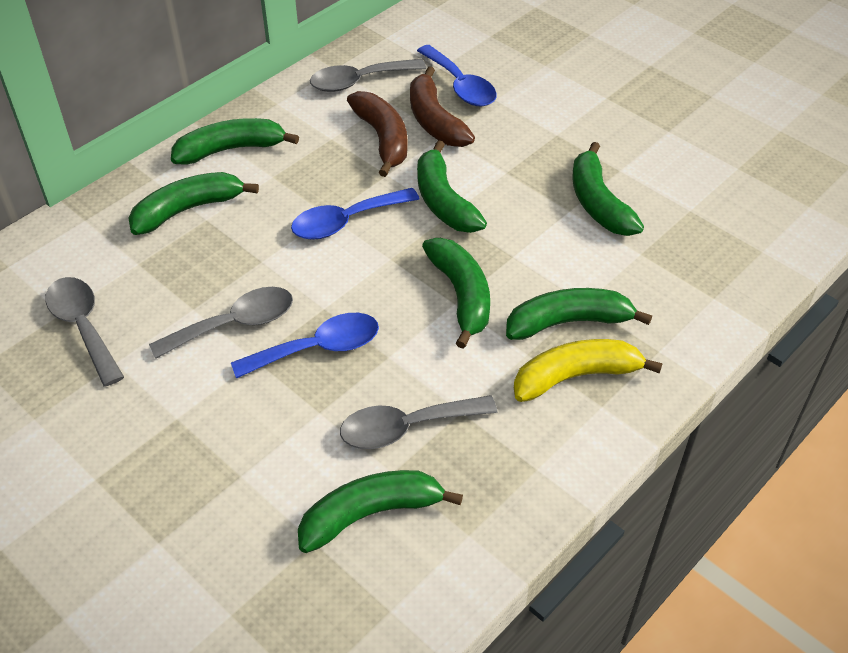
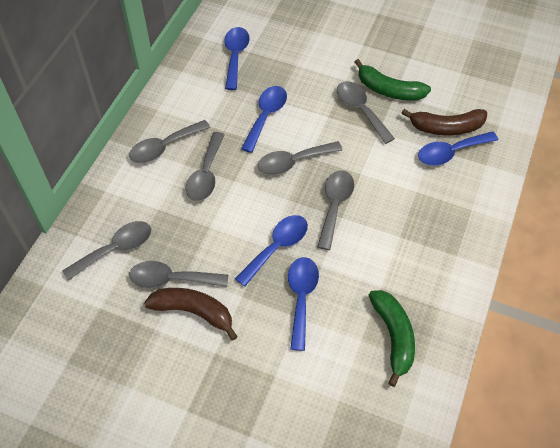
blue spoon: 3 -> 5
green banana: 7 -> 2
grey spoon: 4 -> 7
yellow banana: 1 -> 0

